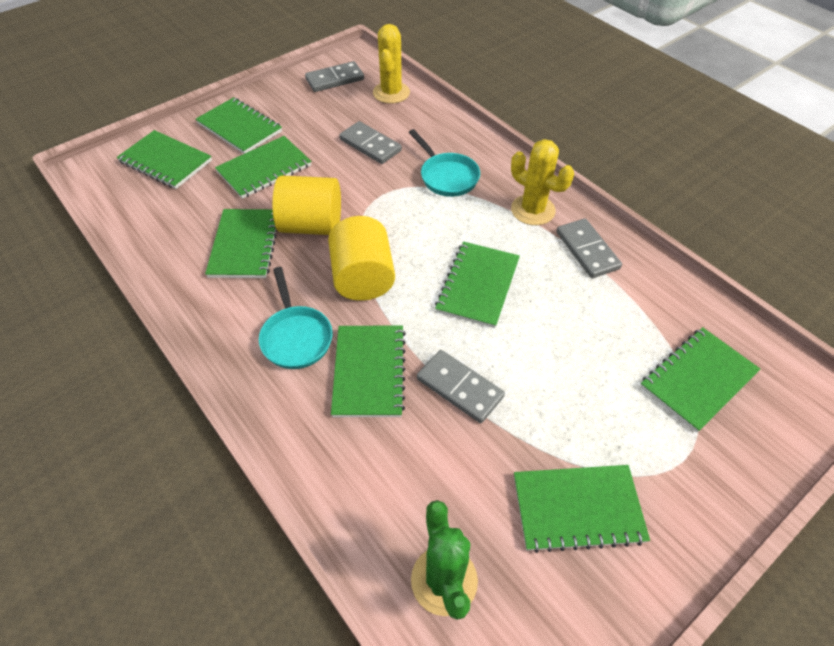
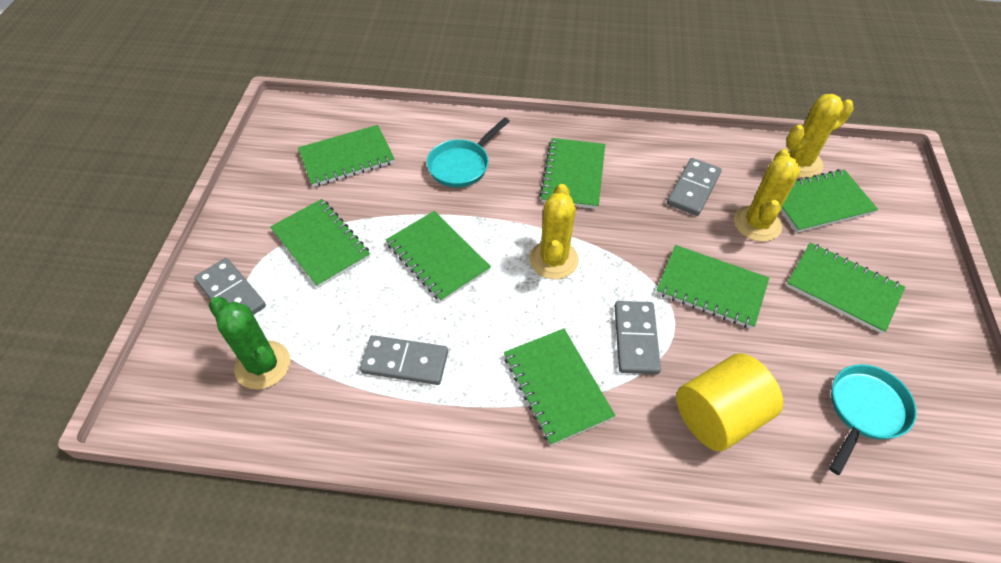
yellow cactus: 2 -> 3
yellow cylinder: 2 -> 1

